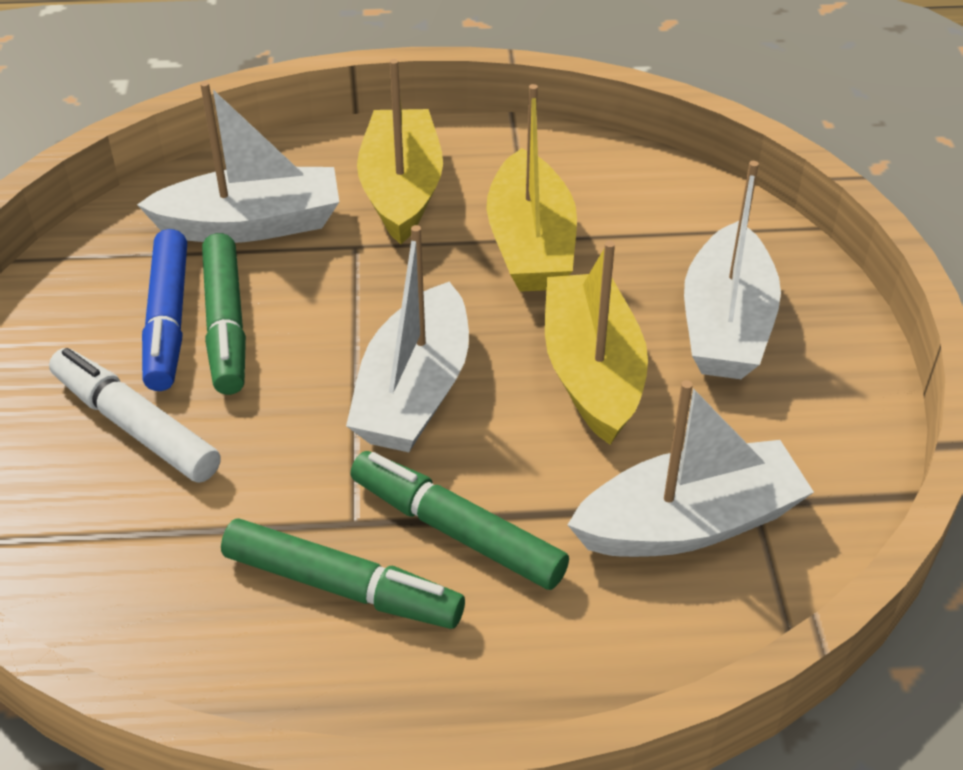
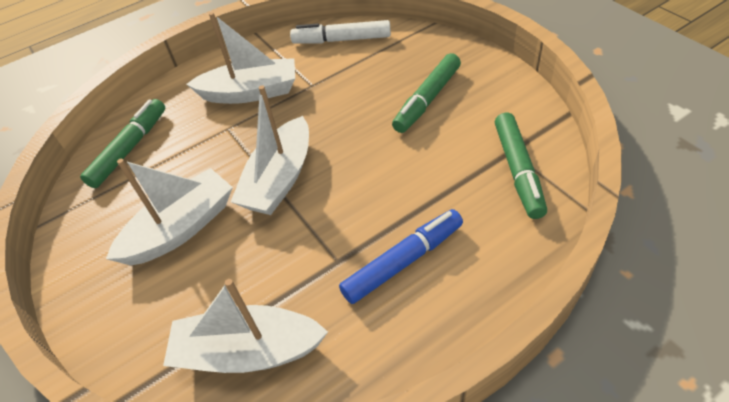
yellow boat: 3 -> 0

